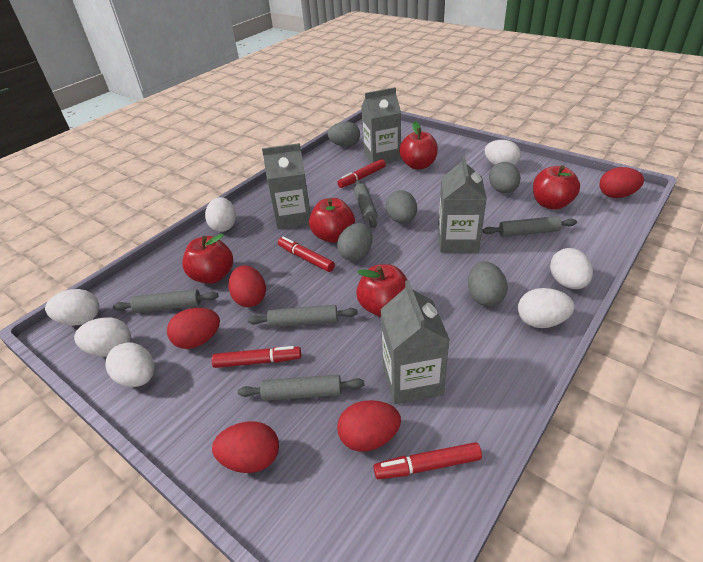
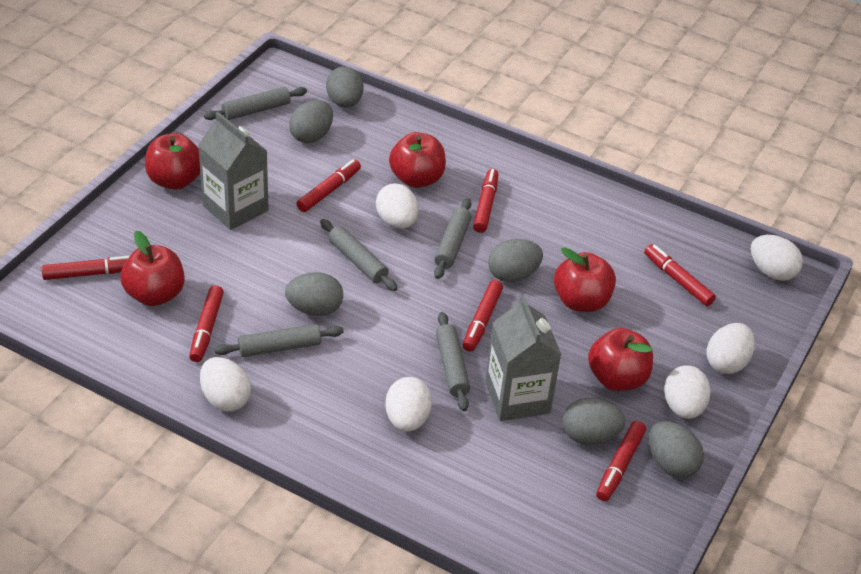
grey carton: 4 -> 2
grey egg: 5 -> 6
red egg: 5 -> 0
red marker: 4 -> 7
white egg: 7 -> 6

